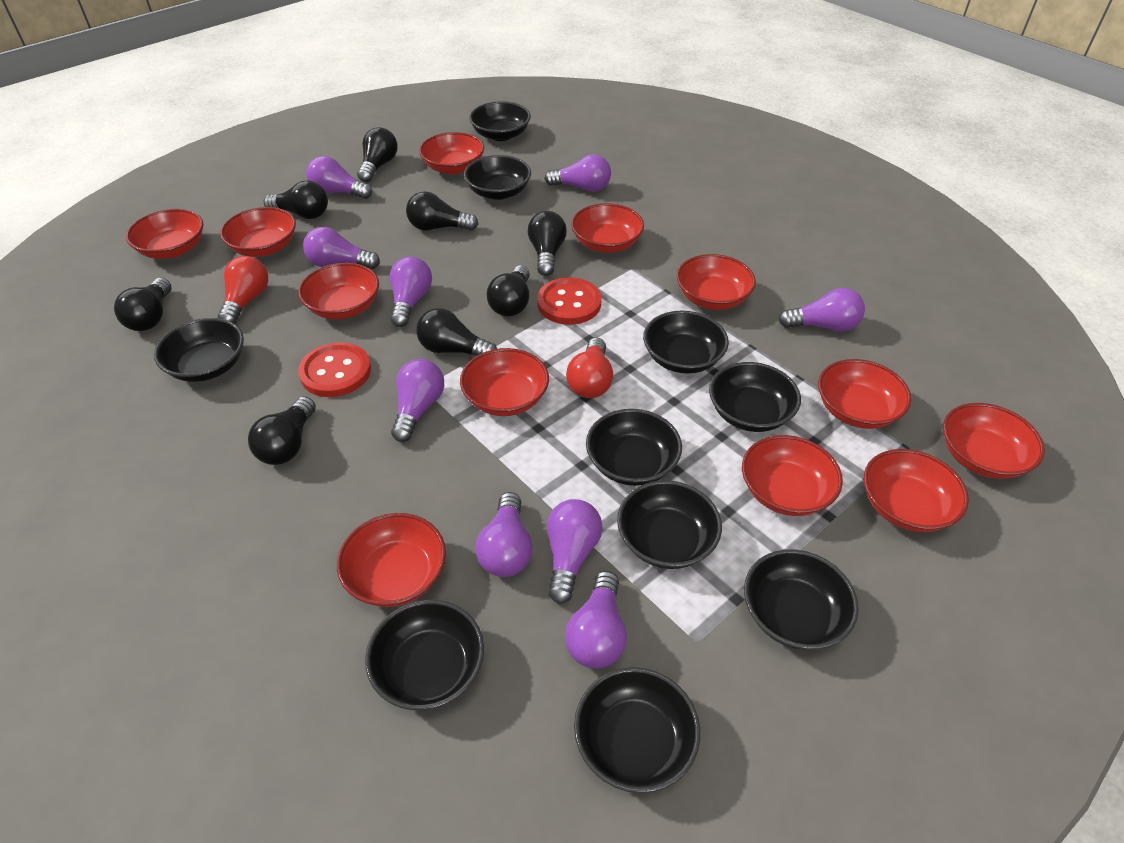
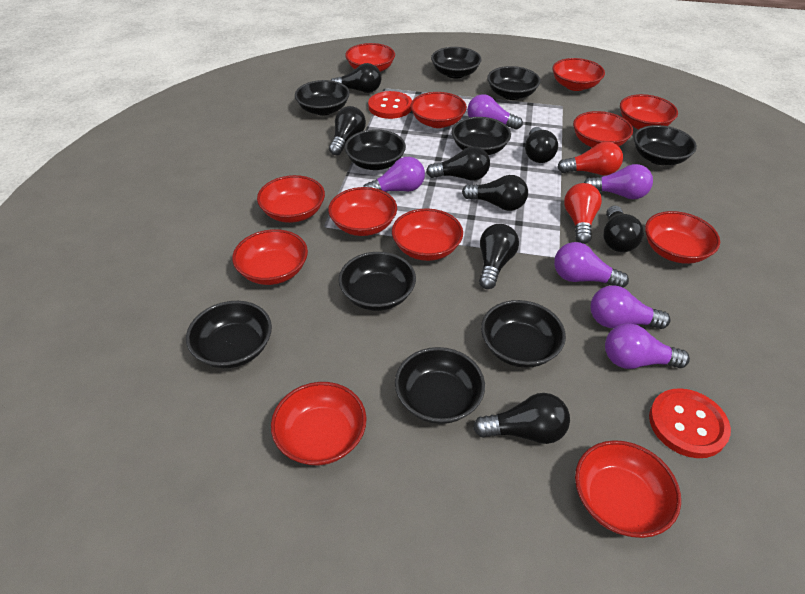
purple light bulb: 9 -> 6

